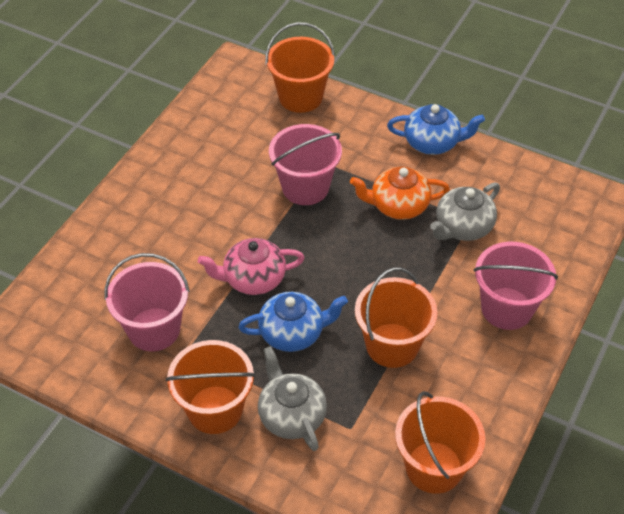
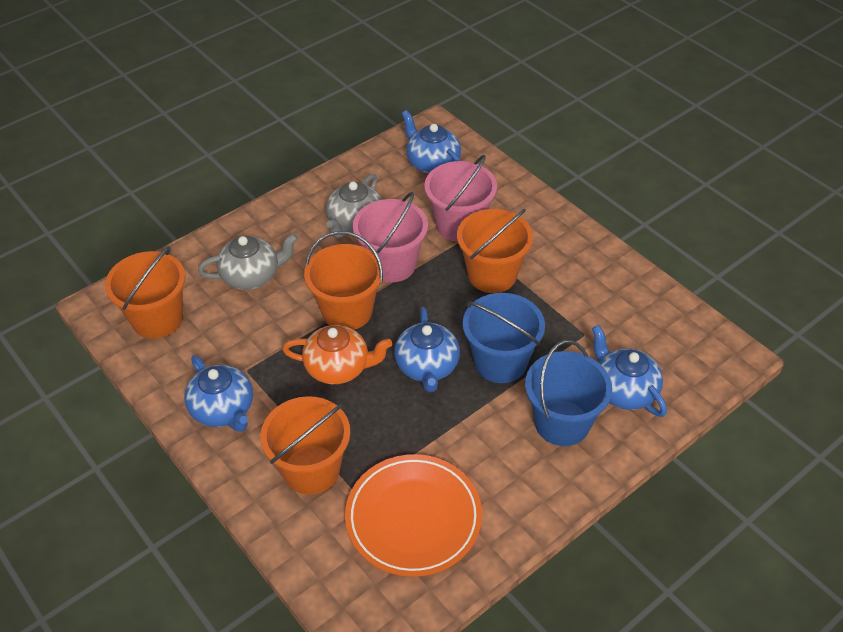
blue bucket: 0 -> 2
blue teapot: 2 -> 4
orange plate: 0 -> 1
pink bucket: 3 -> 2
pink teapot: 1 -> 0

